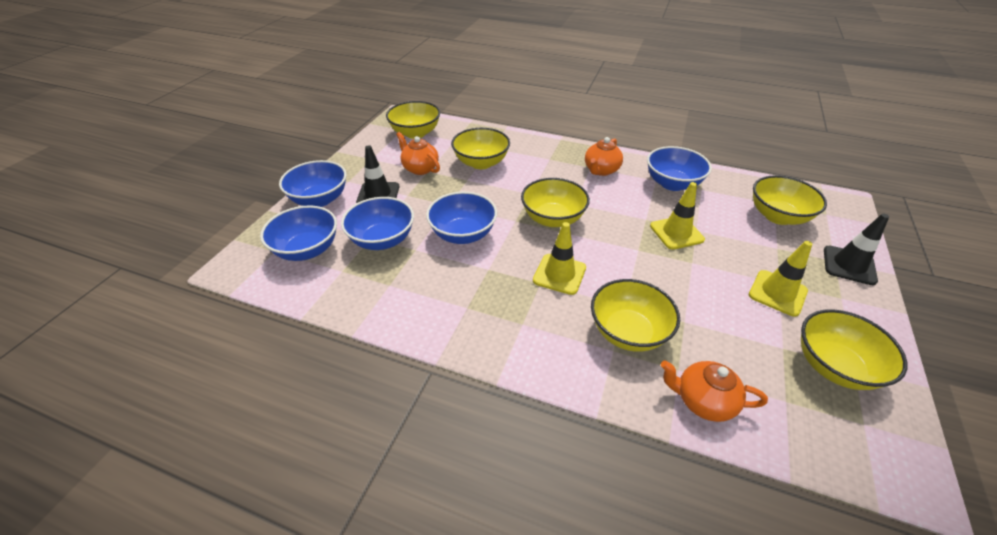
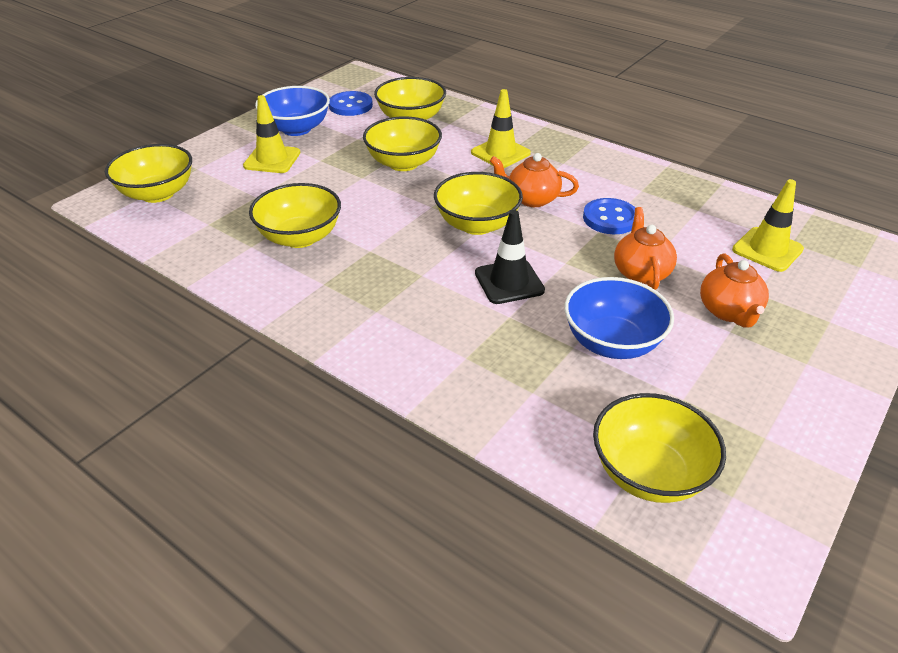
black traffic cone: 2 -> 1
blue bowl: 5 -> 2
blue button: 0 -> 2

